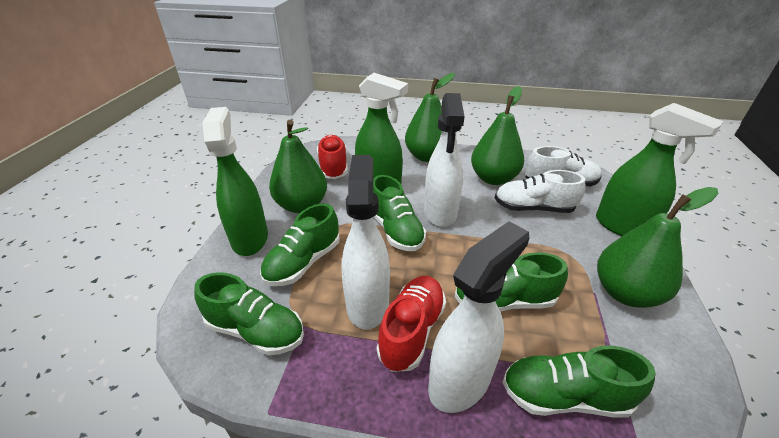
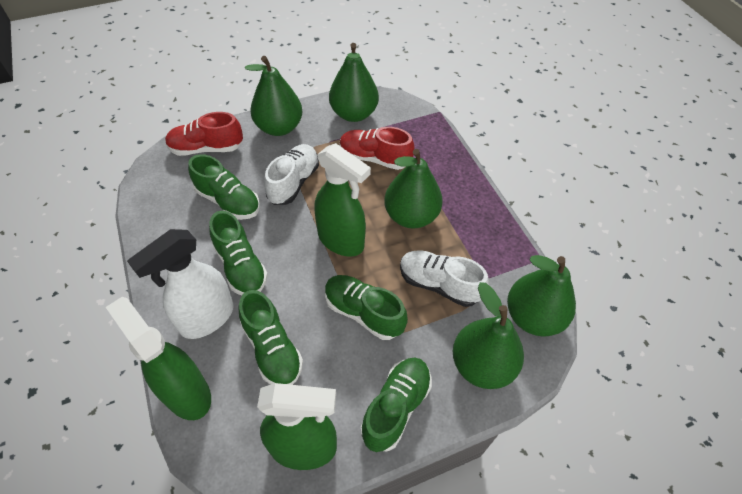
green pear: 4 -> 5
white spray bottle: 3 -> 1

